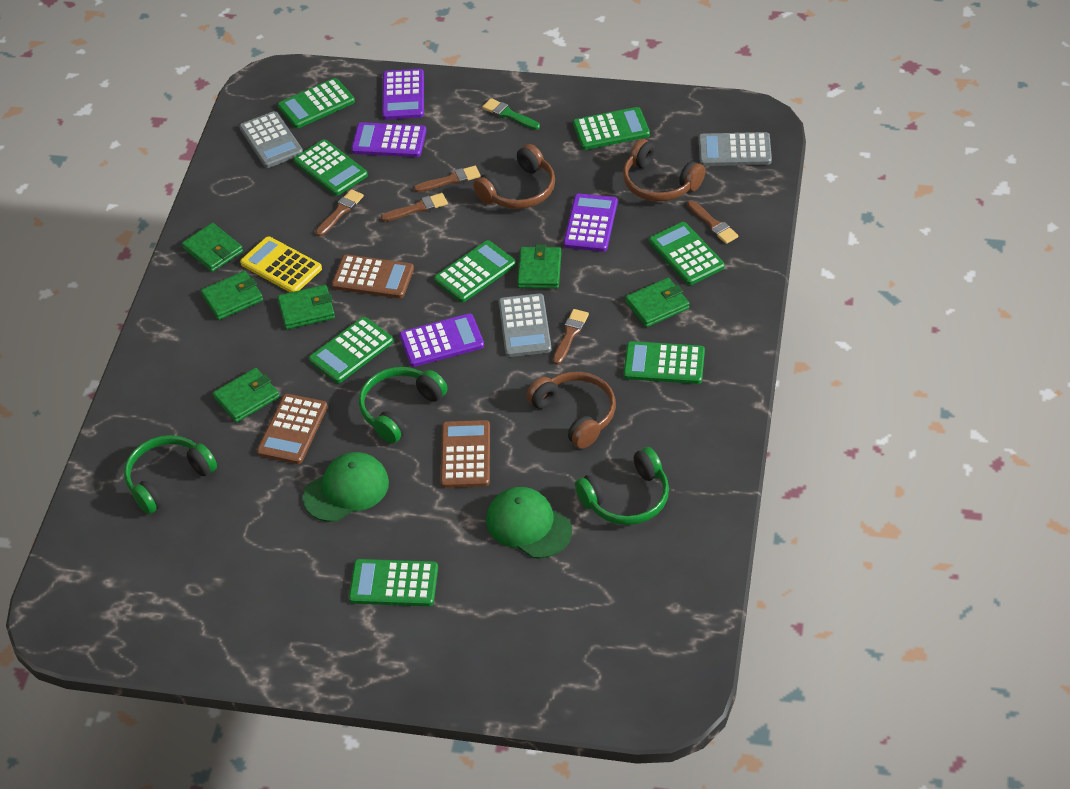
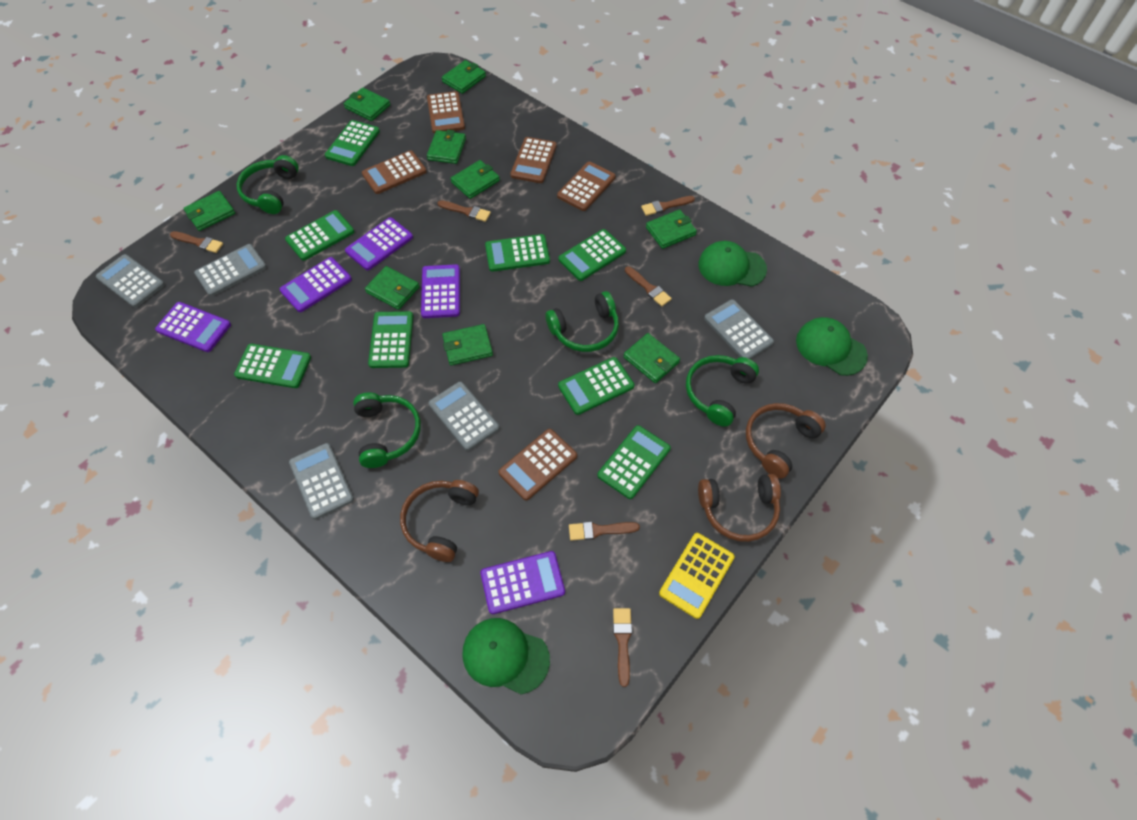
brown brush: 5 -> 6
brown calculator: 3 -> 5
green brush: 1 -> 0
green cap: 2 -> 3
green headphones: 3 -> 4
green wallet: 6 -> 9
grey calculator: 3 -> 5
purple calculator: 4 -> 5

